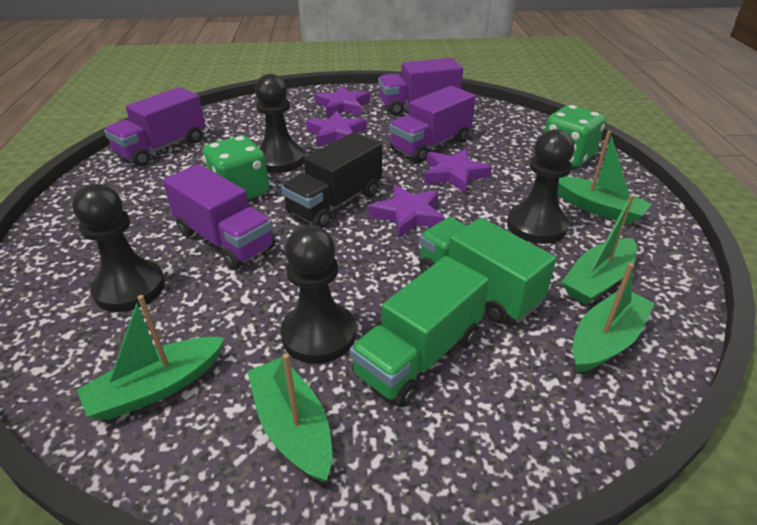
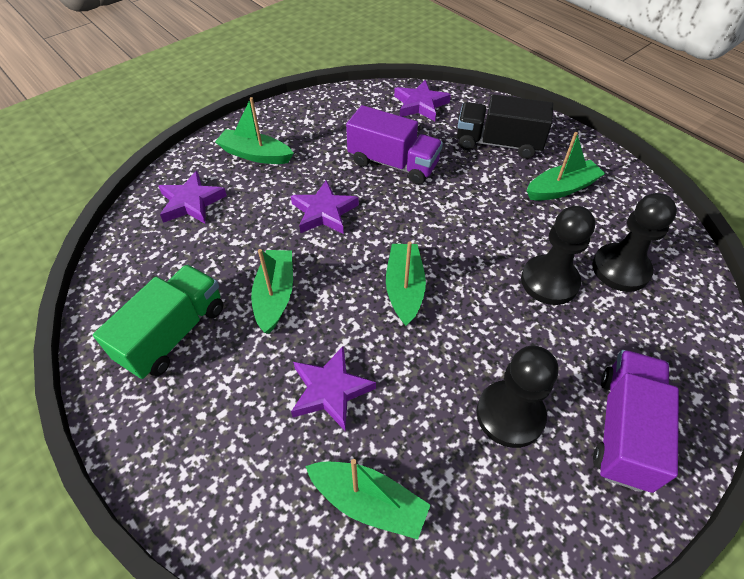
black pawn: 4 -> 3
green dice: 2 -> 0
green truck: 2 -> 1
purple truck: 4 -> 2

